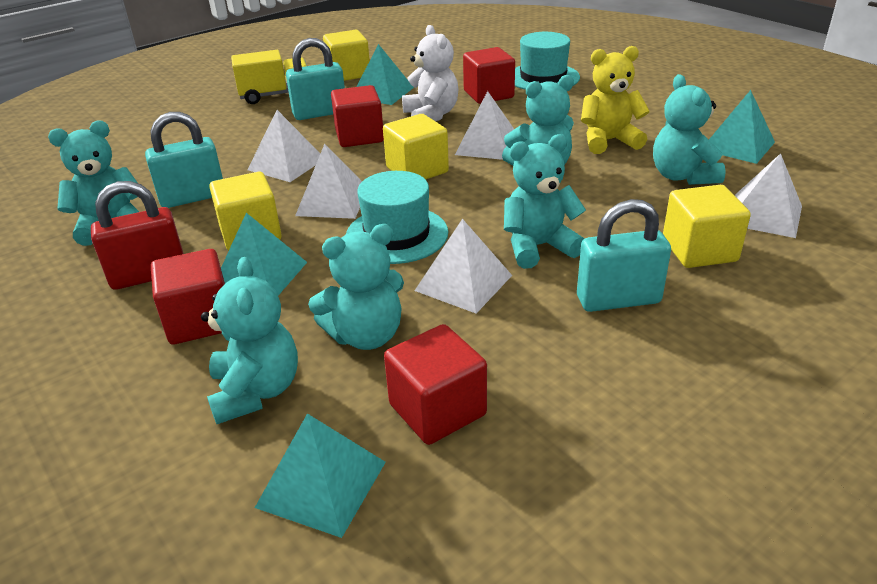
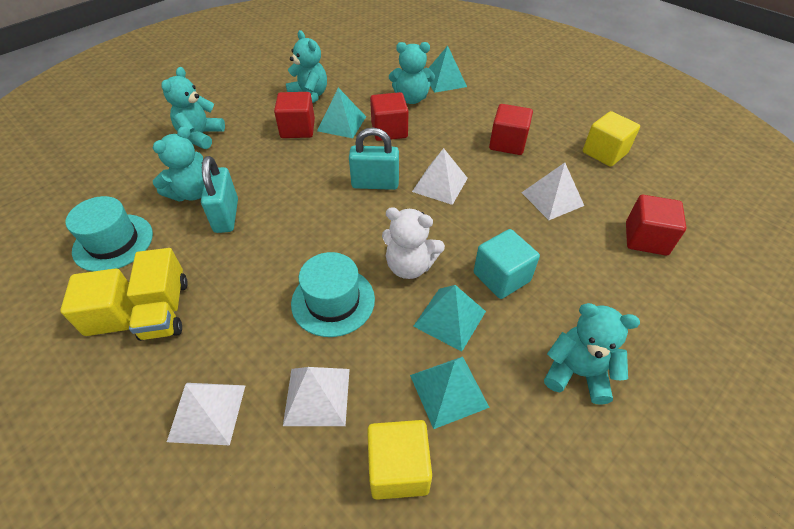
red padlock: 1 -> 0
turquoise cube: 0 -> 1
turquoise padlock: 3 -> 2
turquoise teddy bear: 6 -> 5
white pyramid: 5 -> 4
yellow cube: 4 -> 3
yellow teddy bear: 1 -> 0

